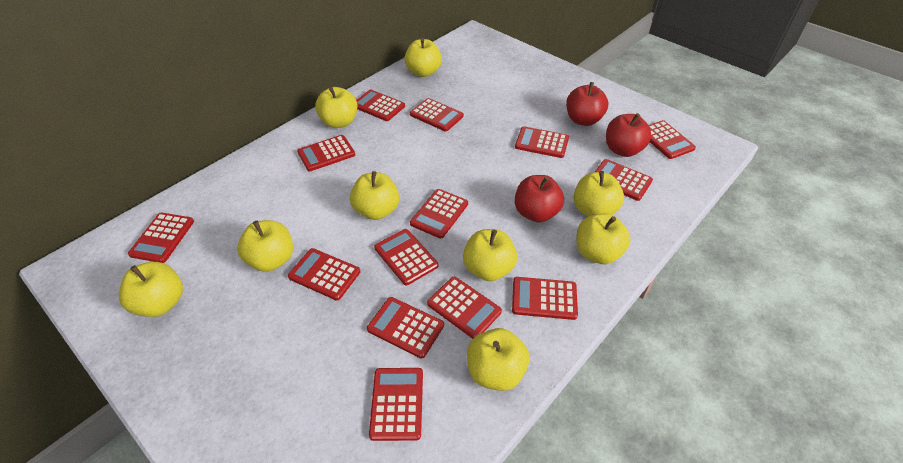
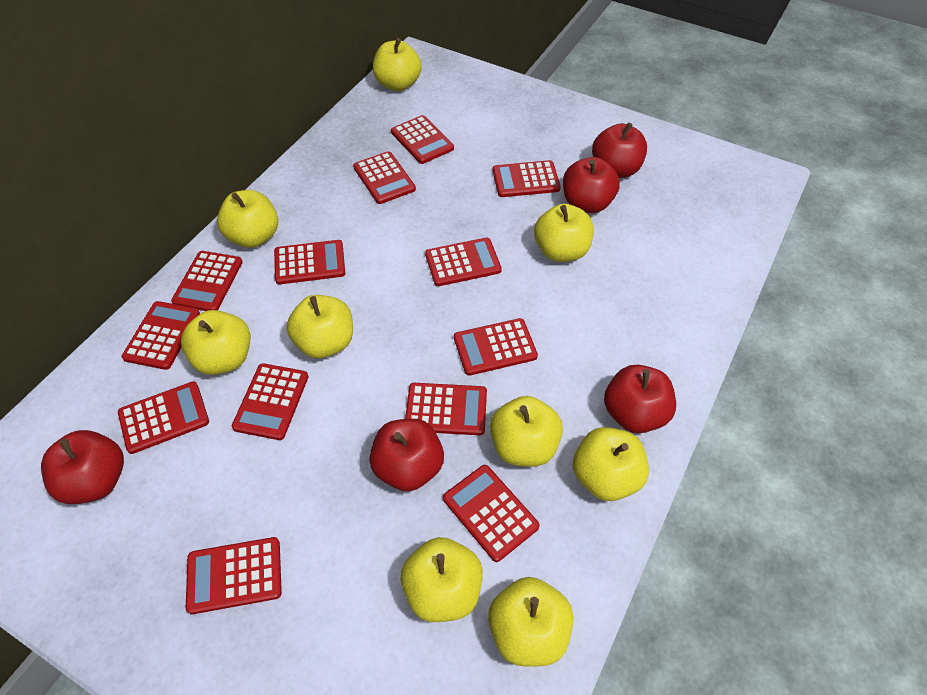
red apple: 3 -> 5
red calculator: 14 -> 13

